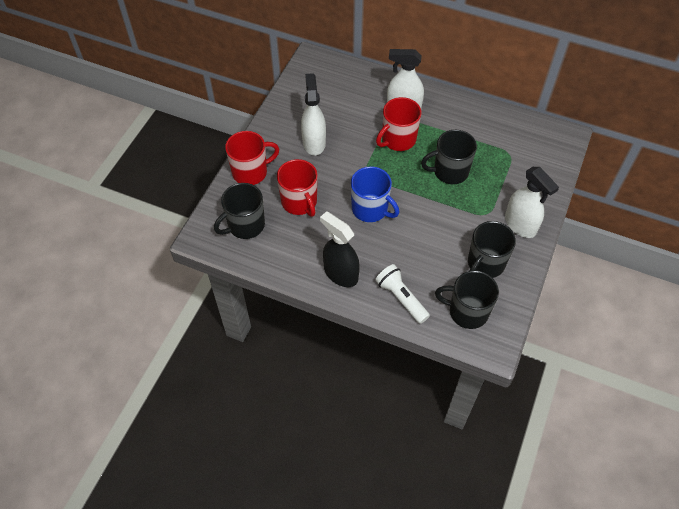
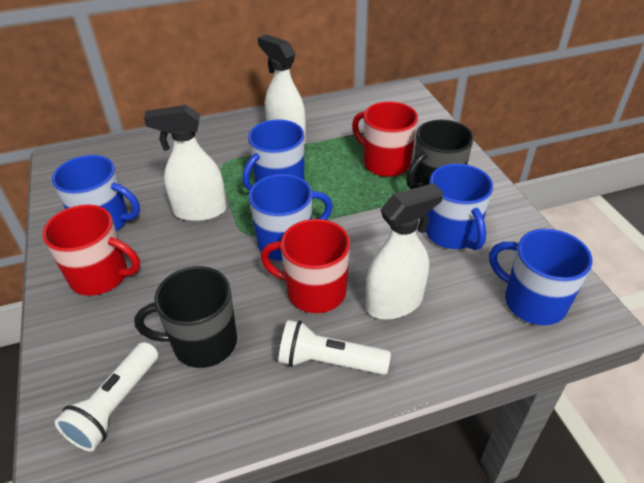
black mug: 4 -> 2
black spray bottle: 1 -> 0
blue mug: 1 -> 5
white flashlight: 1 -> 2

